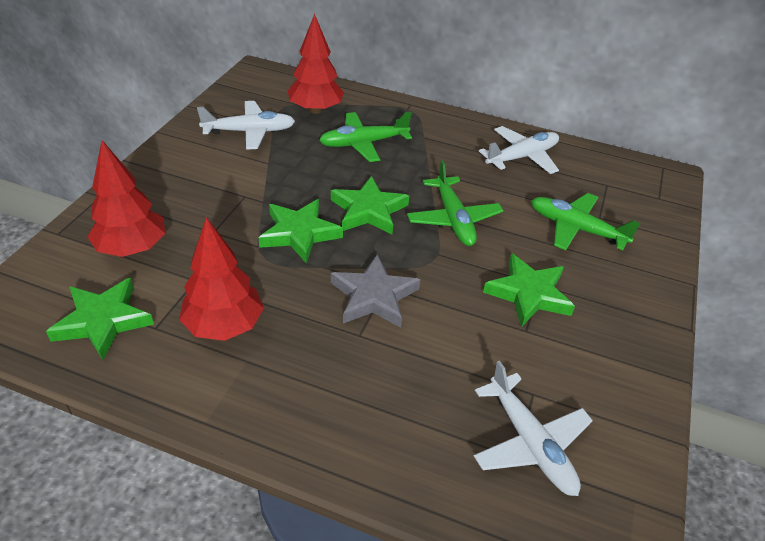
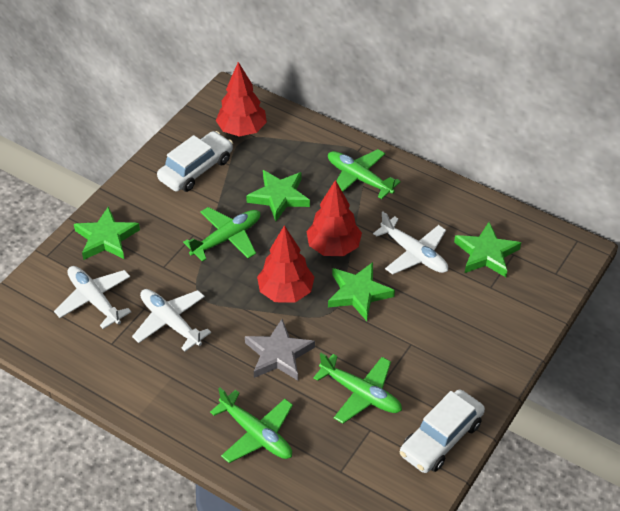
green plane: 3 -> 4
white car: 0 -> 2

